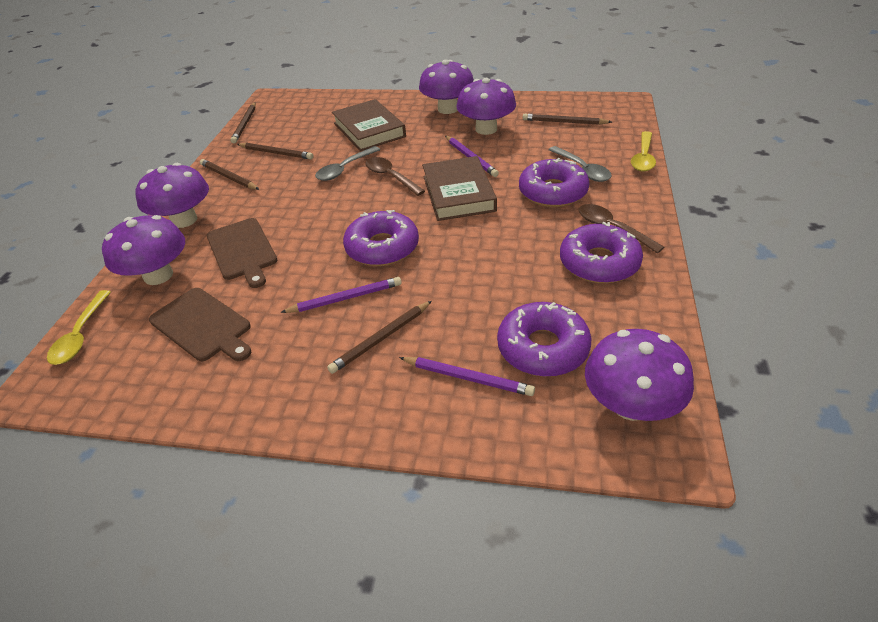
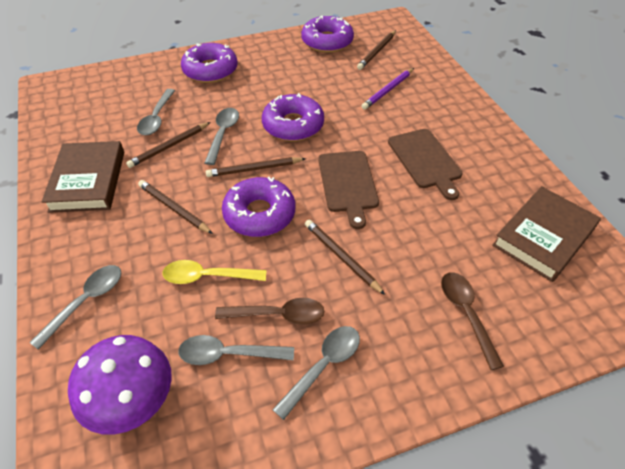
grey spoon: 2 -> 5
purple mushroom: 5 -> 1
purple pencil: 3 -> 1
yellow spoon: 2 -> 1

